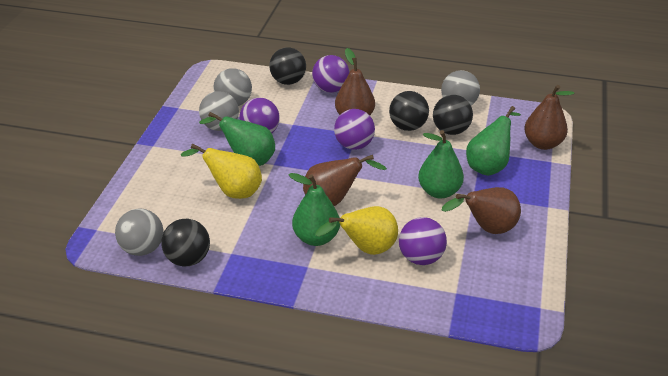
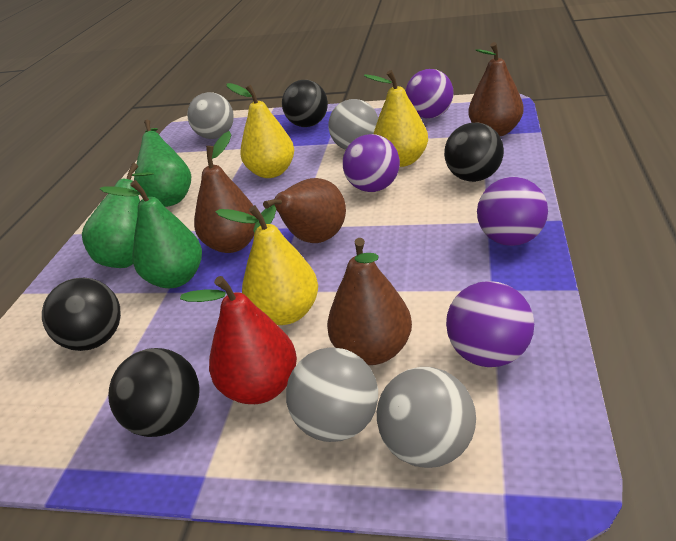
green pear: 4 -> 3
red pear: 0 -> 1
yellow pear: 2 -> 3

